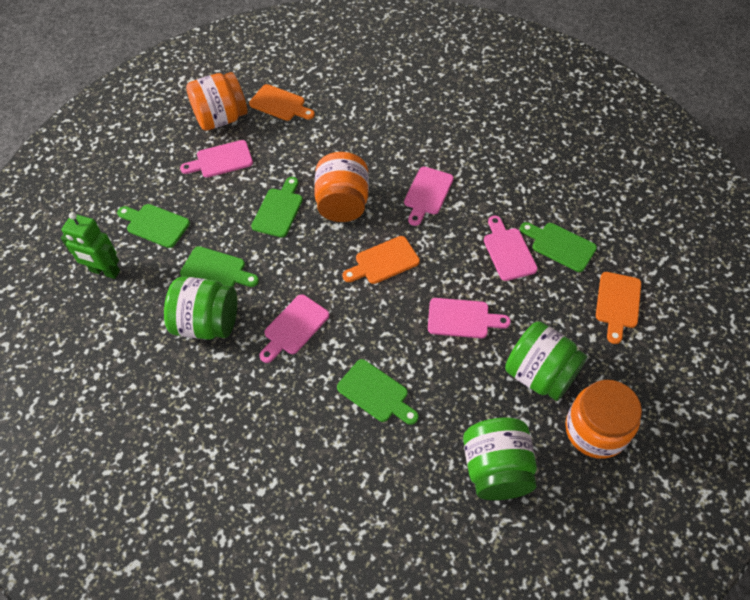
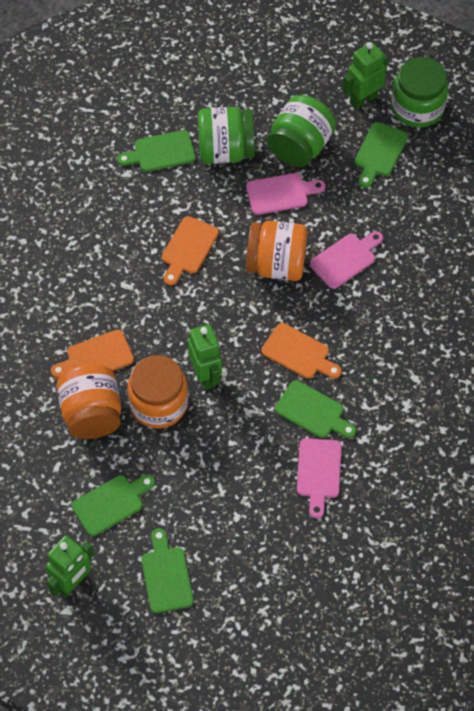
green robot: 1 -> 3
pink cutting board: 5 -> 3

